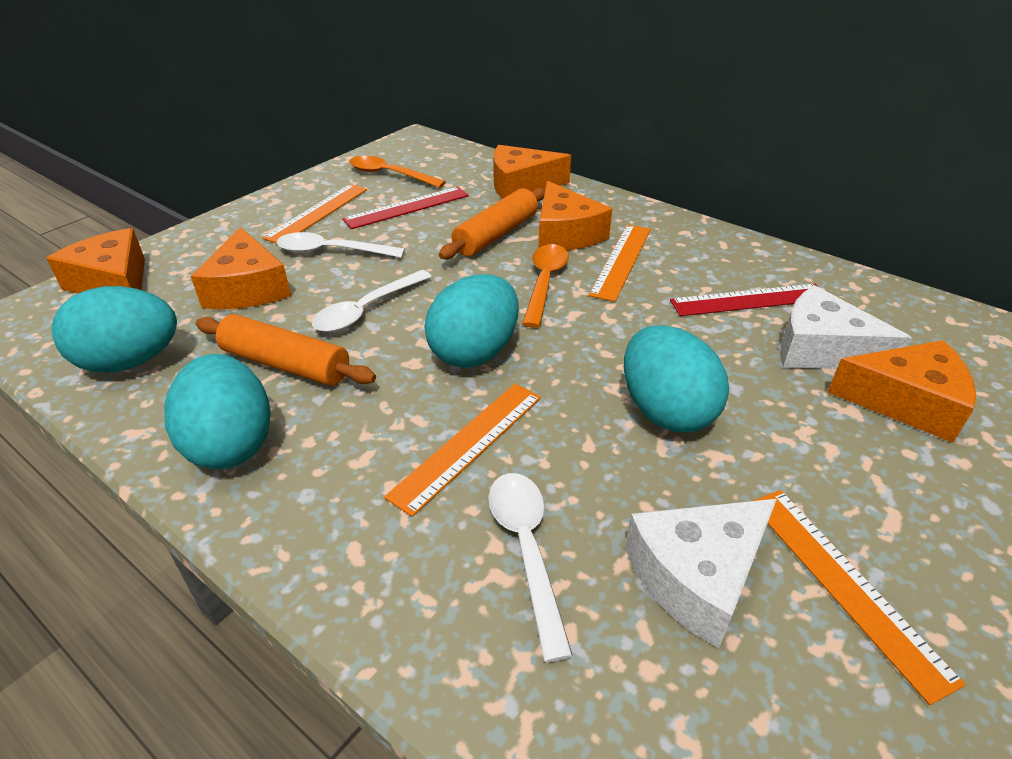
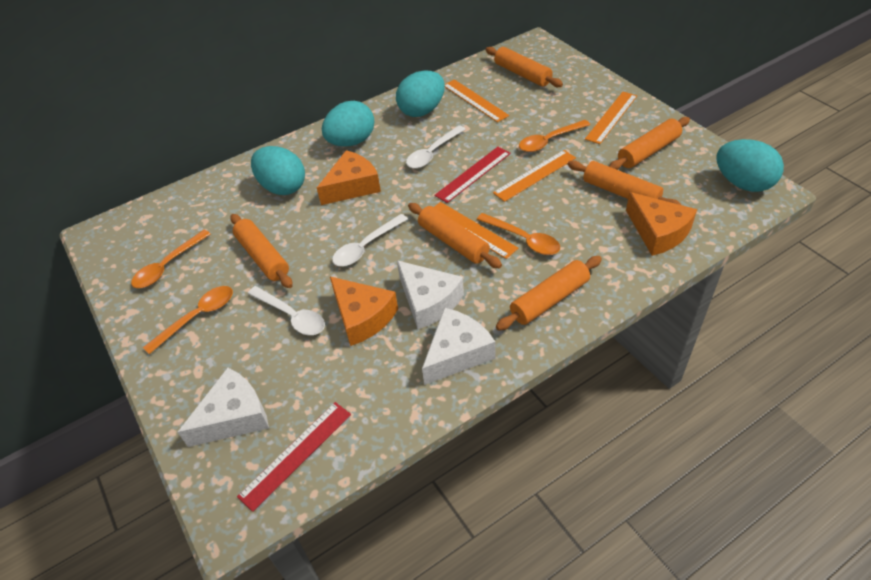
orange cheese: 5 -> 3
orange rolling pin: 2 -> 6
orange spoon: 2 -> 4
white cheese: 2 -> 3

